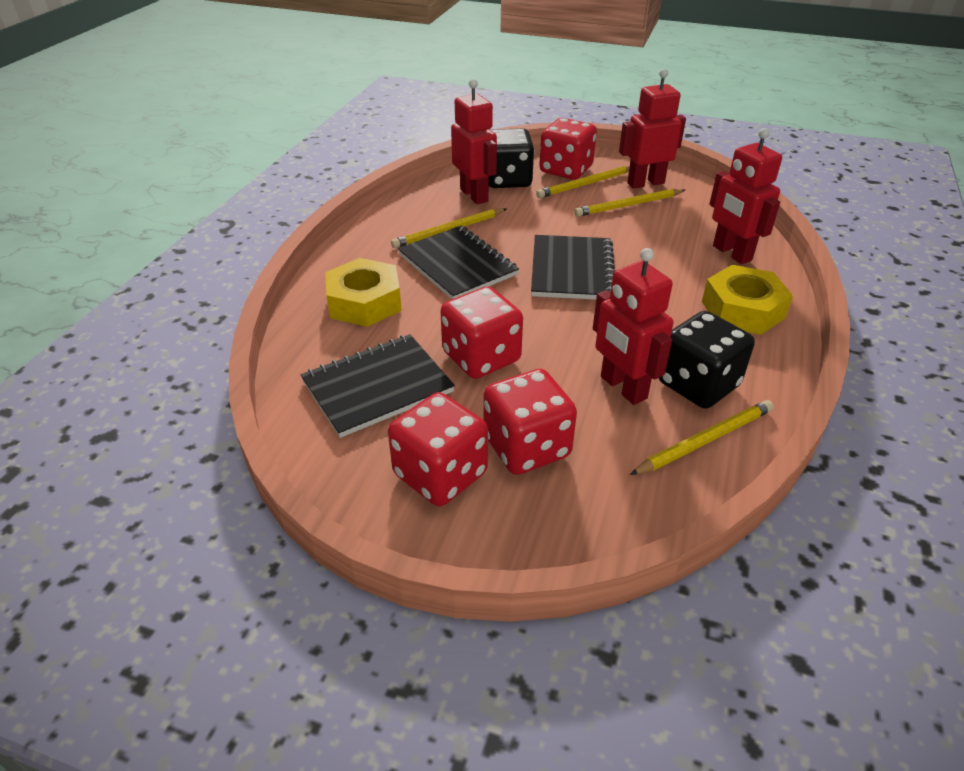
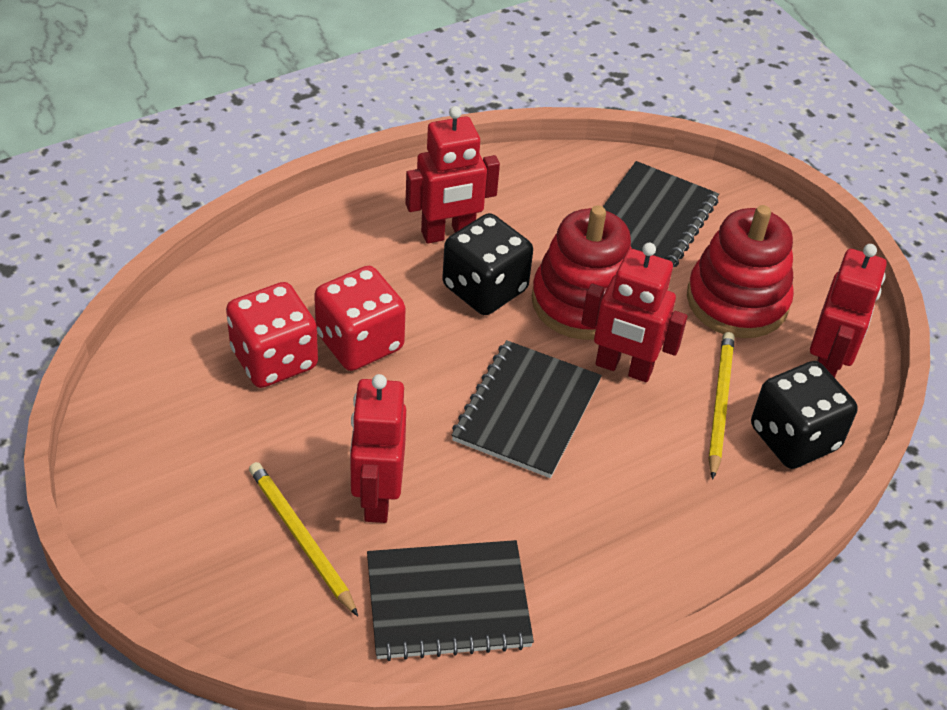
red dice: 4 -> 2
red stacking toy: 0 -> 2
yellow nut: 2 -> 0
yellow pencil: 4 -> 2

